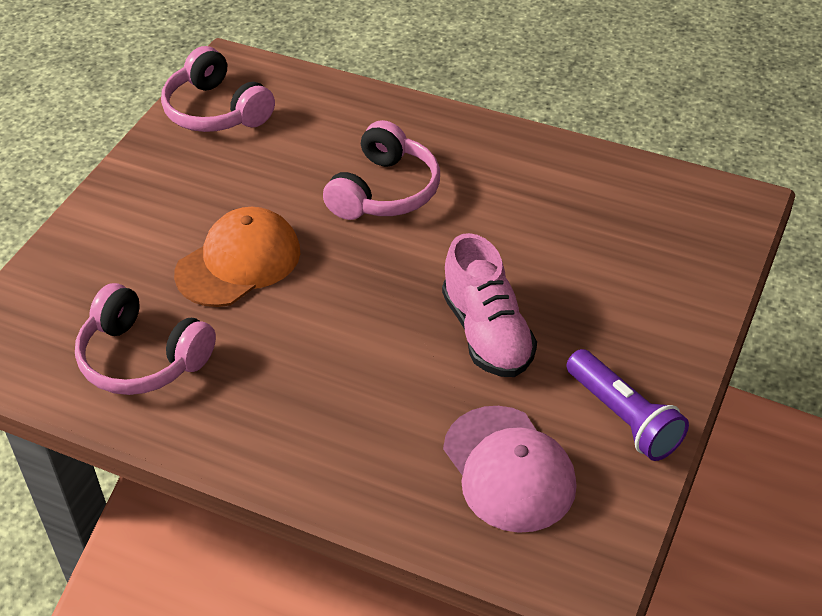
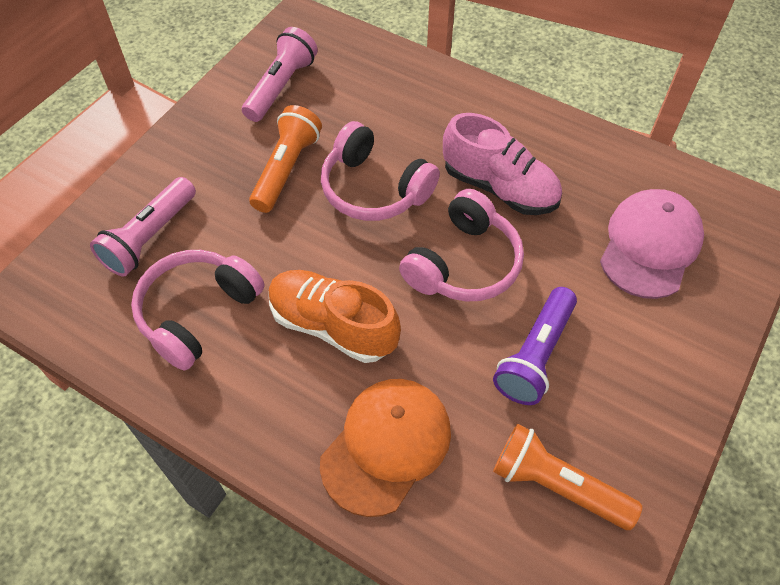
orange flashlight: 0 -> 2
orange shoe: 0 -> 1
pink flashlight: 0 -> 2

